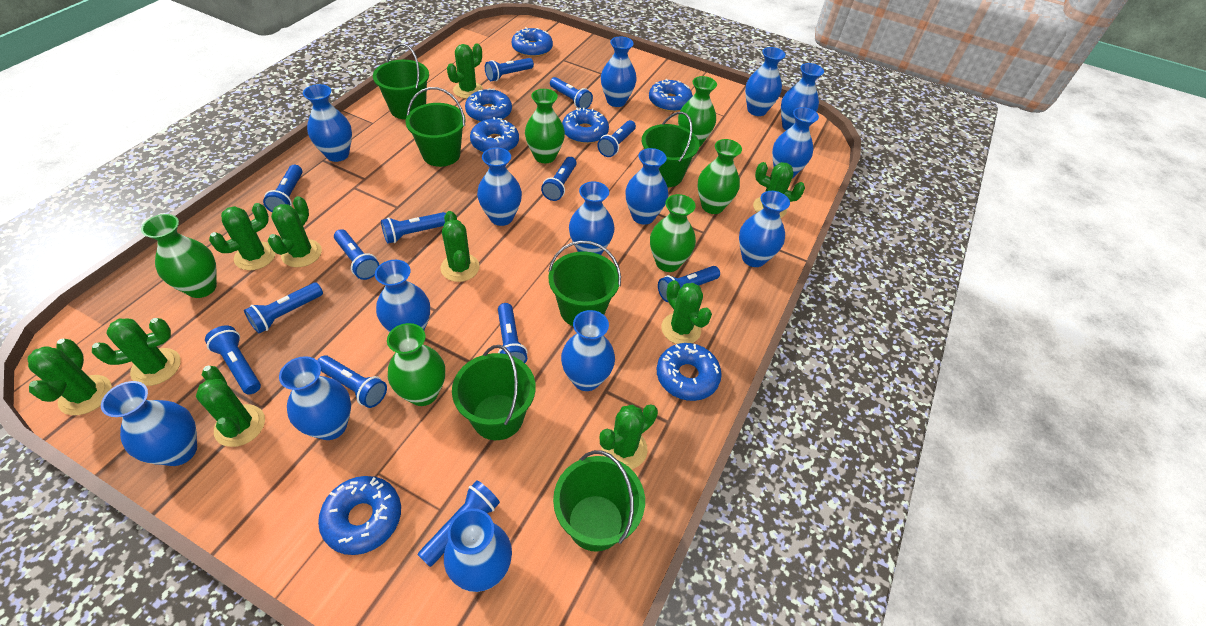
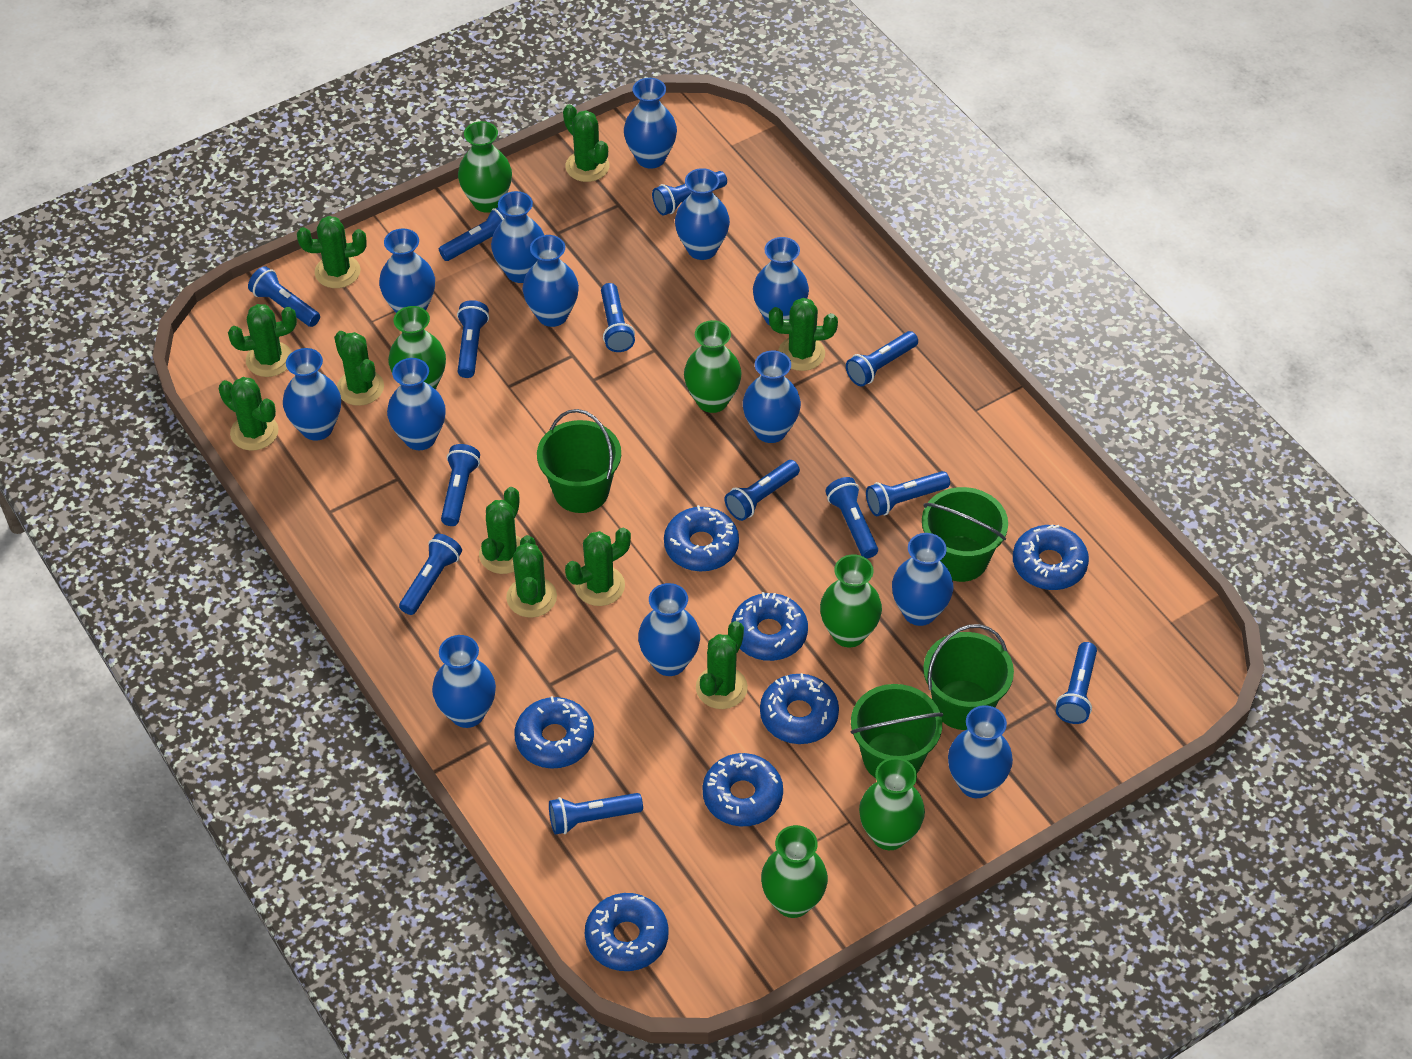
blue vase: 14 -> 13
green bucket: 6 -> 4

